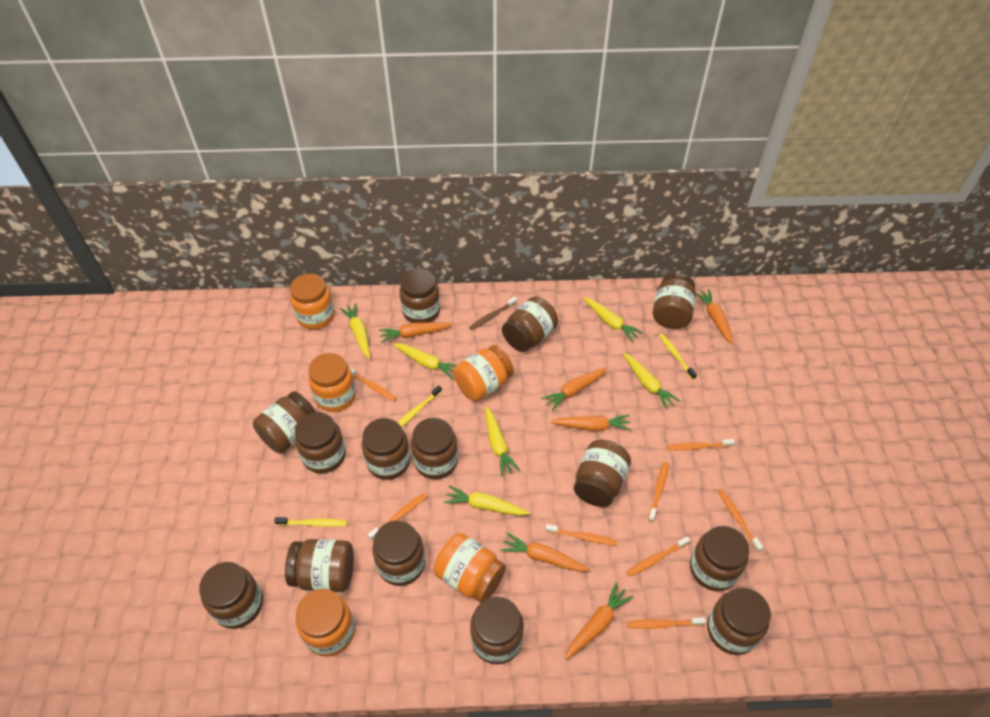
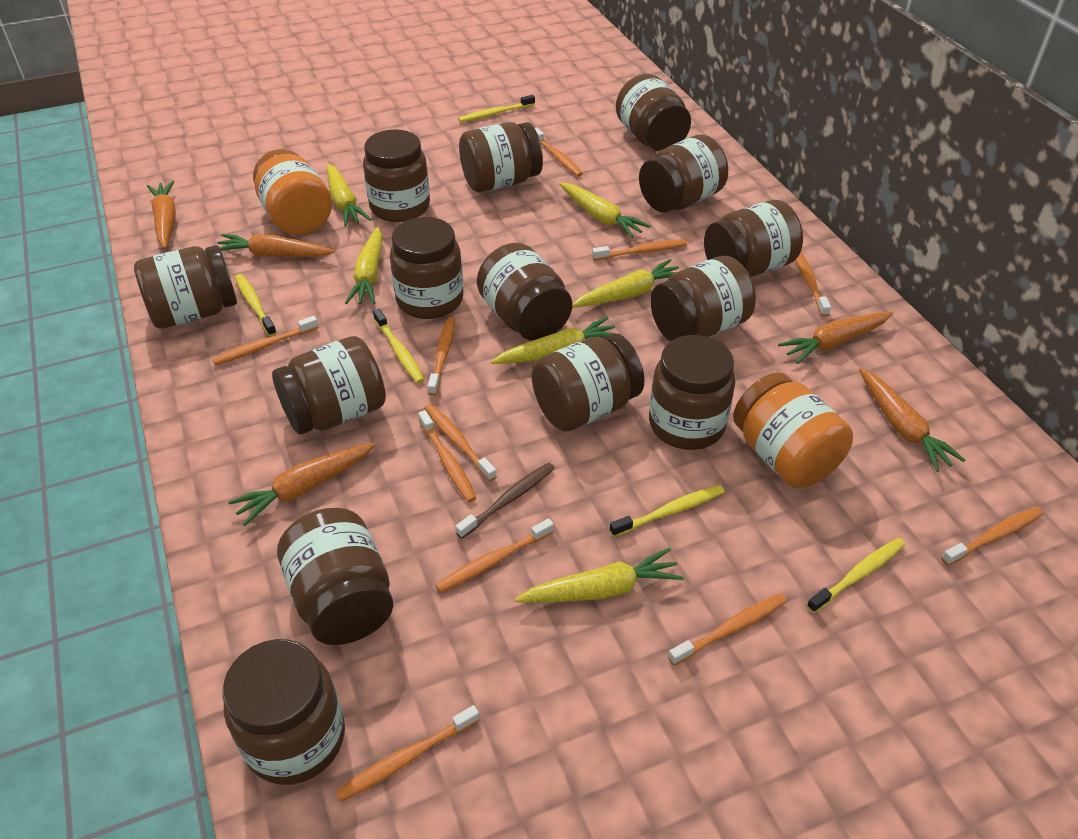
orange carrot: 6 -> 5
orange jar: 5 -> 2
orange toothbrush: 8 -> 11
yellow toothbrush: 3 -> 5

